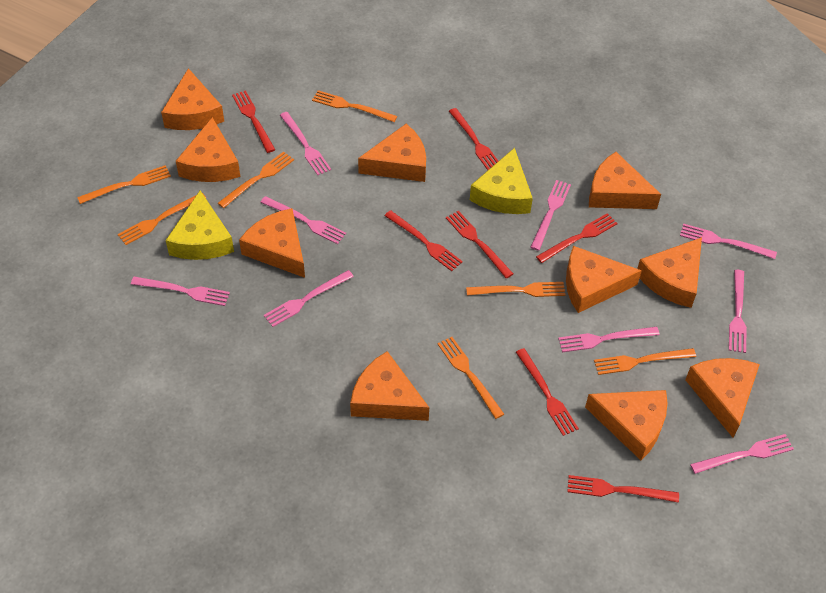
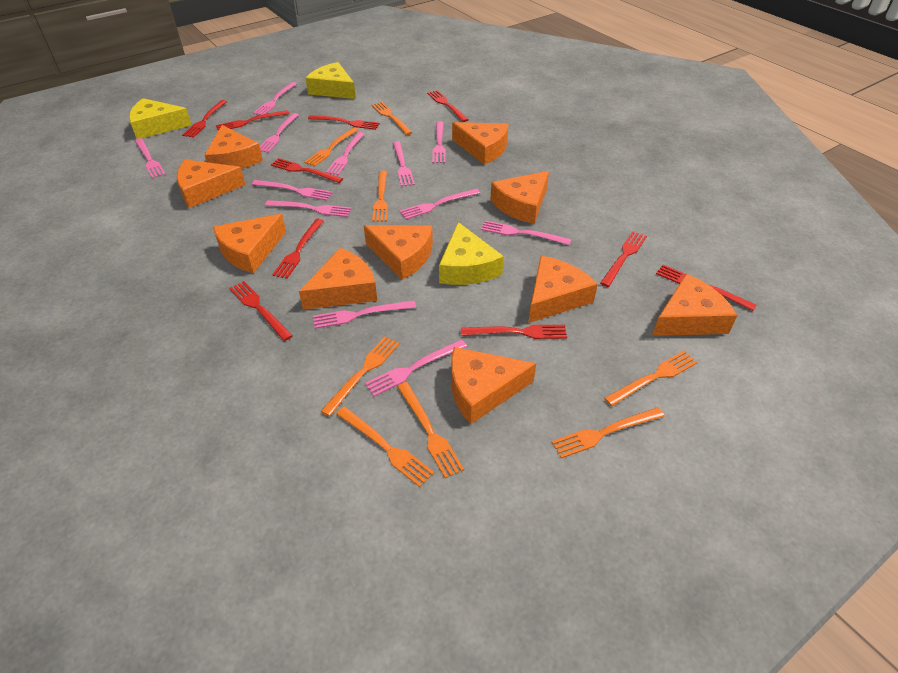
orange fork: 7 -> 8
pink fork: 9 -> 12
red fork: 7 -> 10
yellow cheese: 2 -> 3

